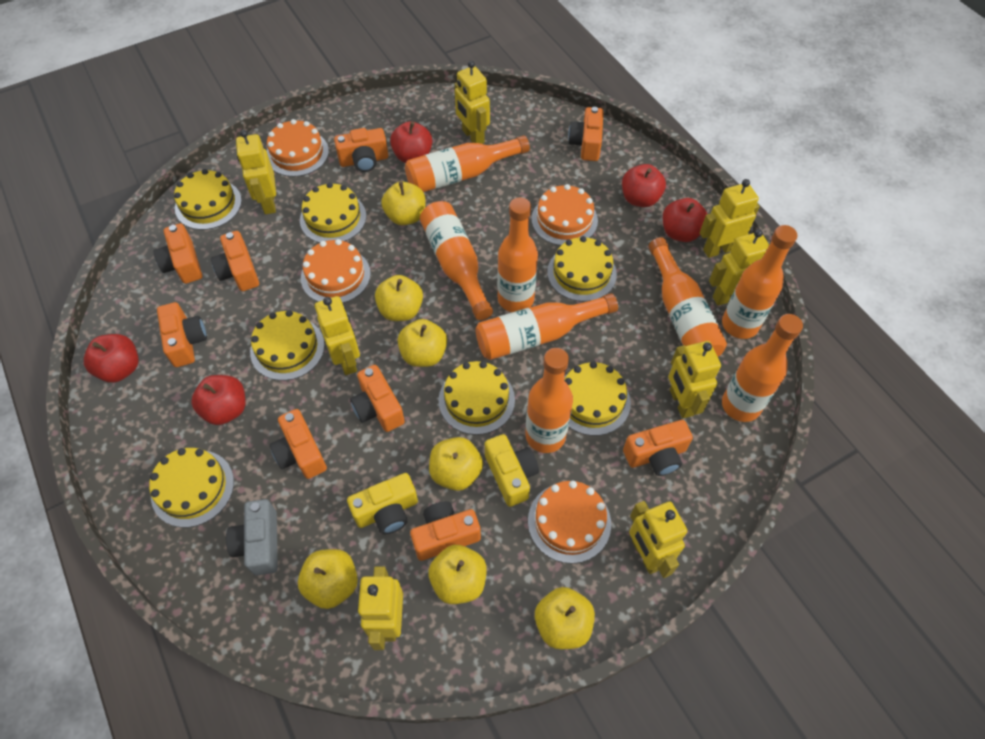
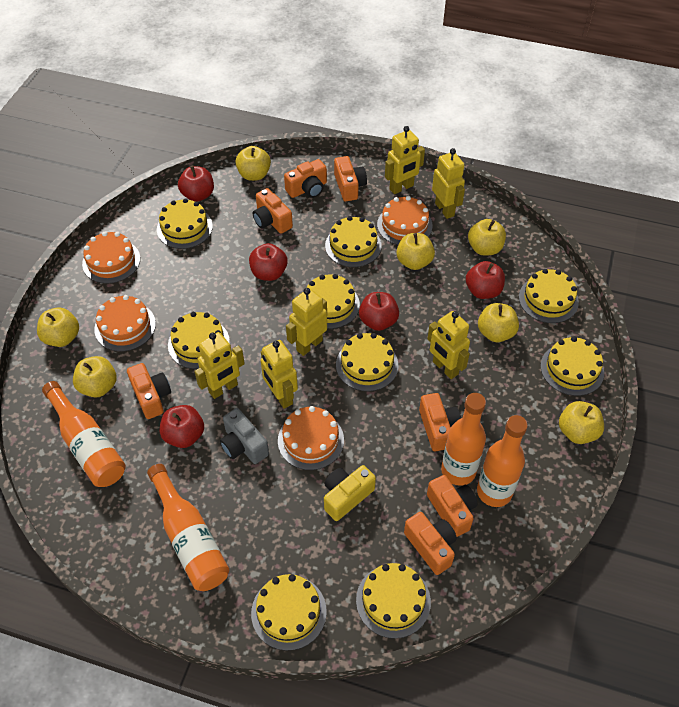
orange bottle: 8 -> 4
orange camera: 9 -> 7
yellow cake: 7 -> 9
yellow camera: 2 -> 1
yellow robot: 8 -> 6

